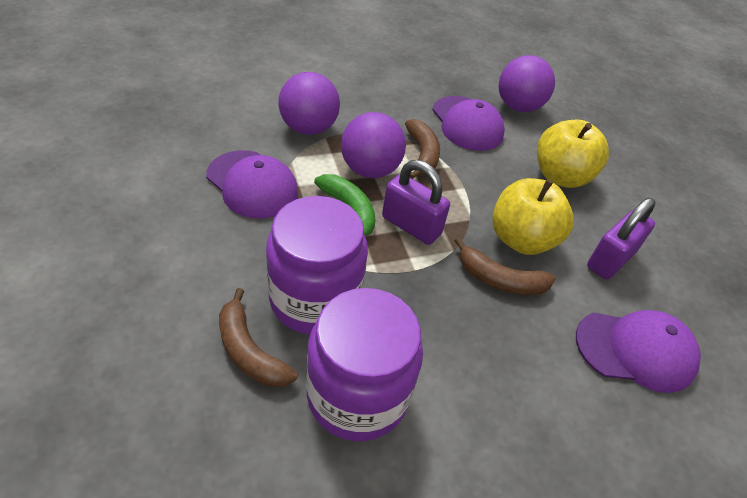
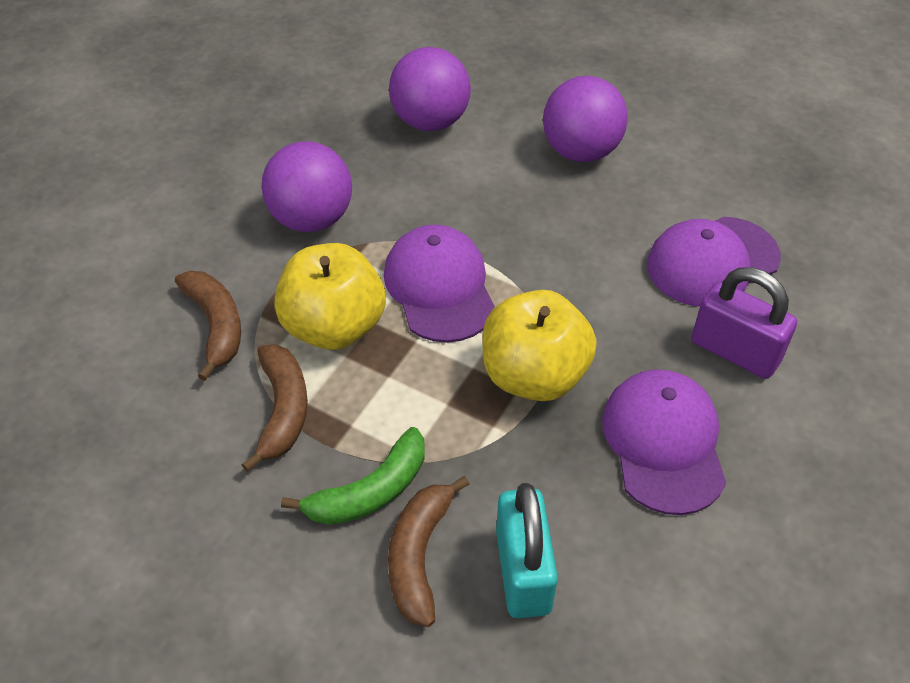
purple jar: 2 -> 0
purple padlock: 2 -> 1
turquoise padlock: 0 -> 1

